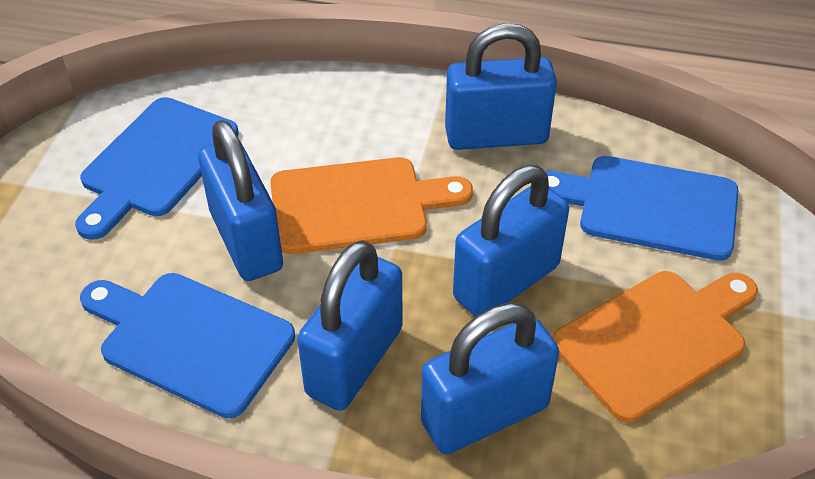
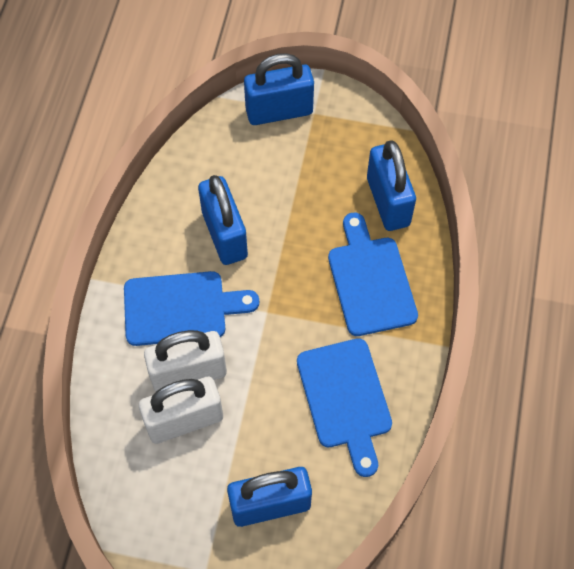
blue padlock: 5 -> 4
orange cutting board: 2 -> 0
white padlock: 0 -> 2

